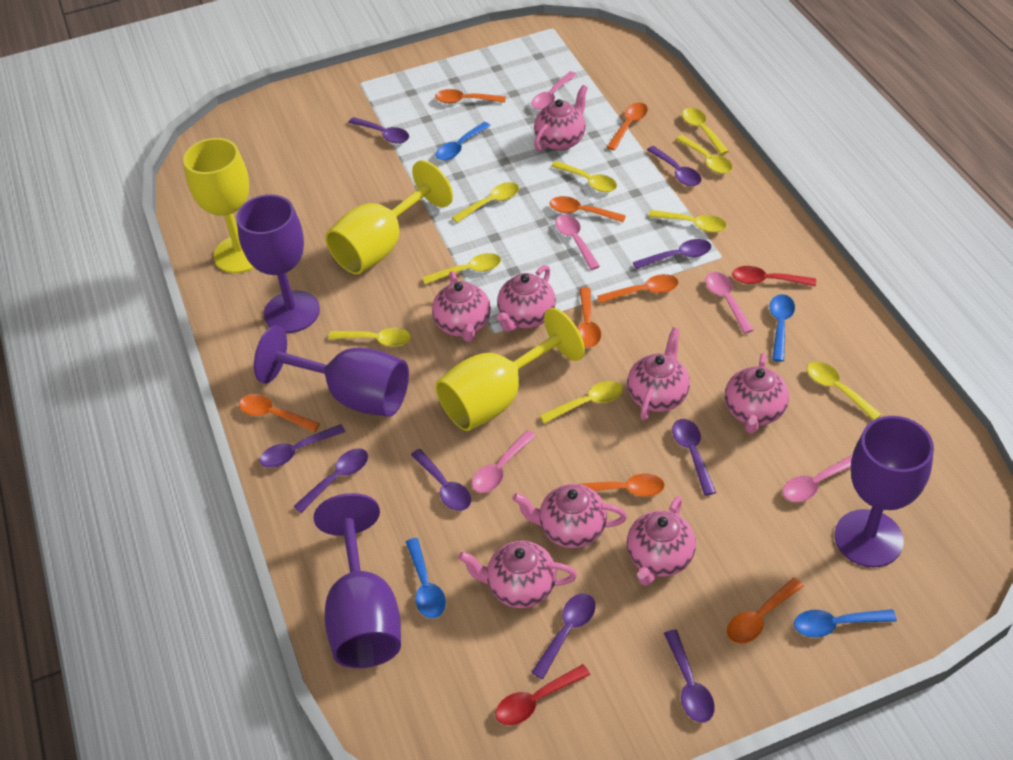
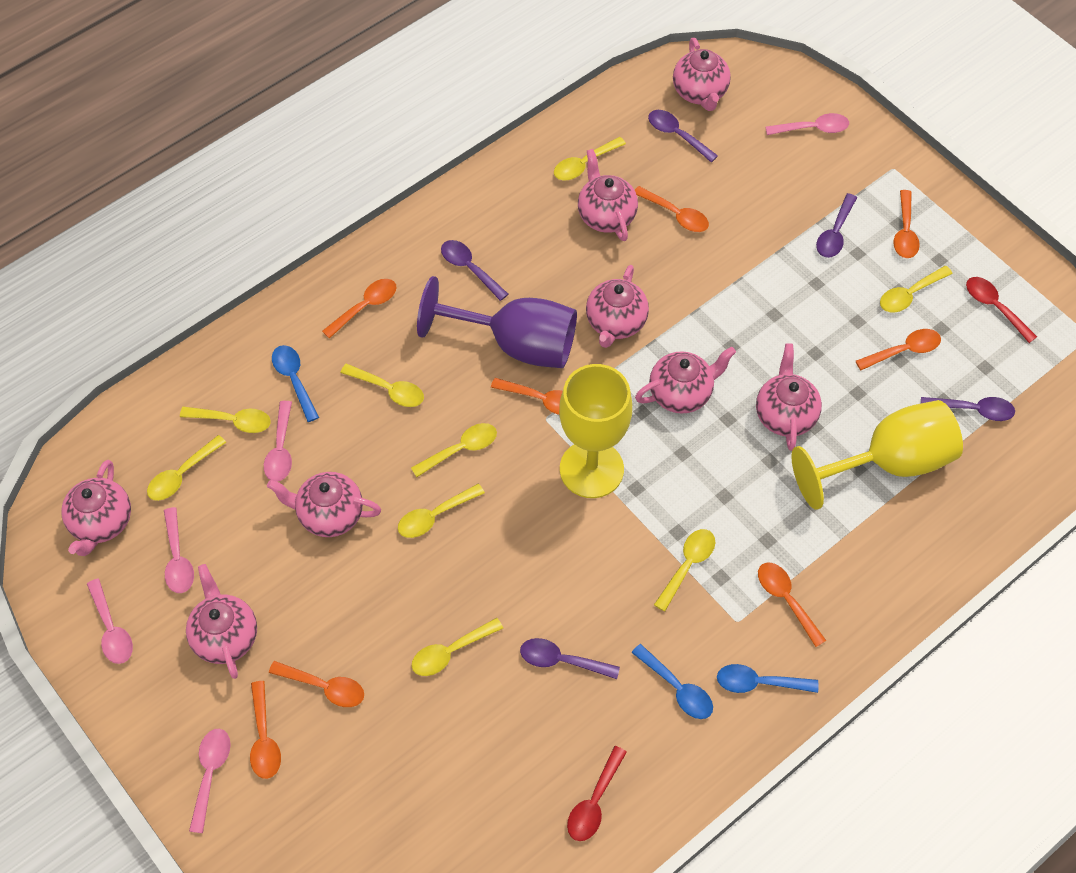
blue spoon: 4 -> 3
purple goblet: 4 -> 1
purple spoon: 9 -> 5
yellow goblet: 3 -> 2

